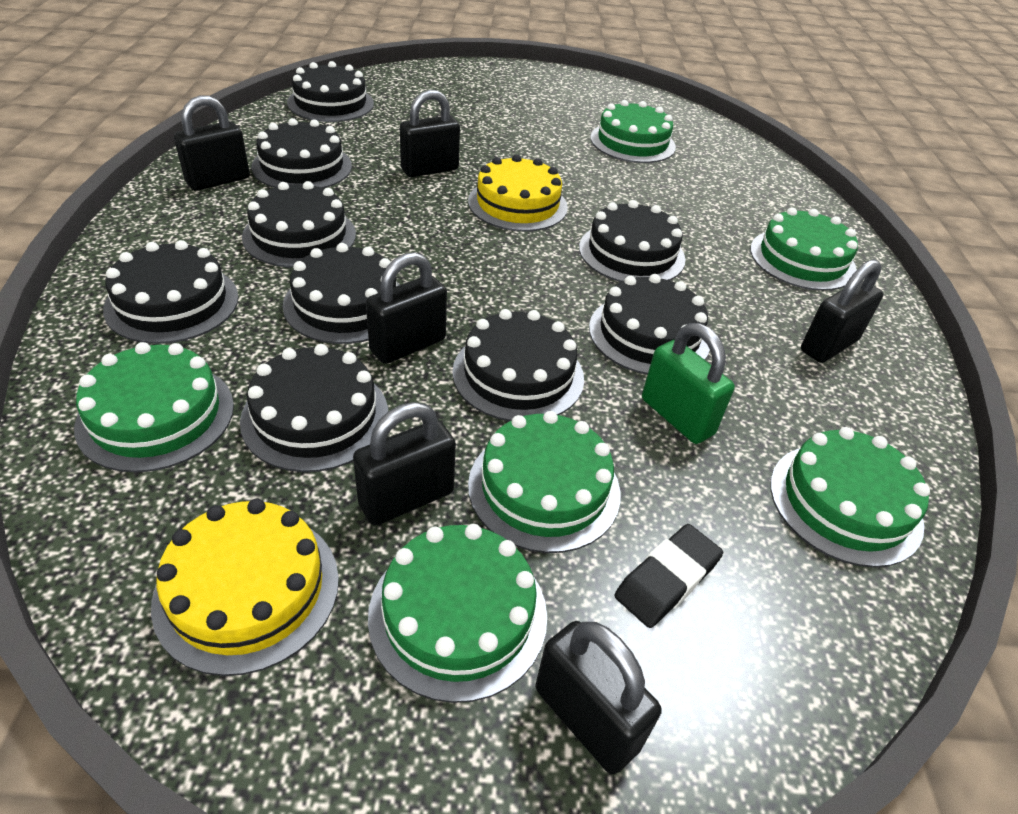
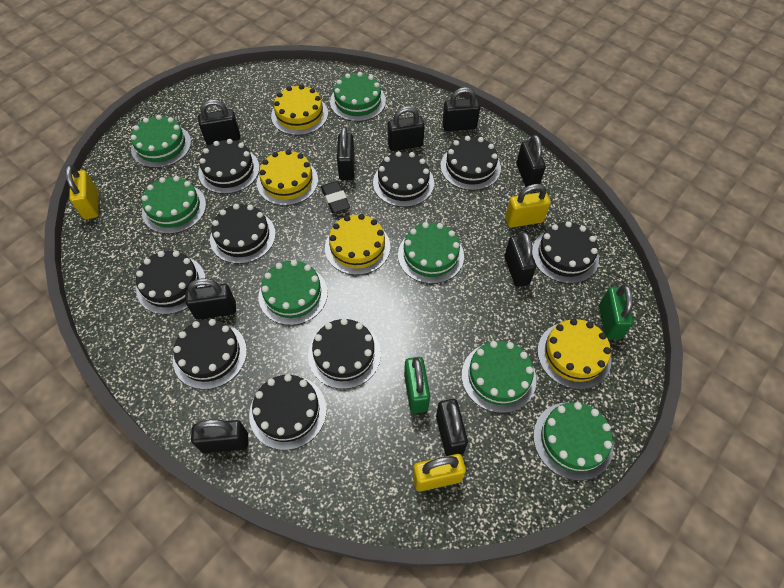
black padlock: 6 -> 9
green cake: 6 -> 7
green padlock: 1 -> 2
yellow cake: 2 -> 4
yellow padlock: 0 -> 3

